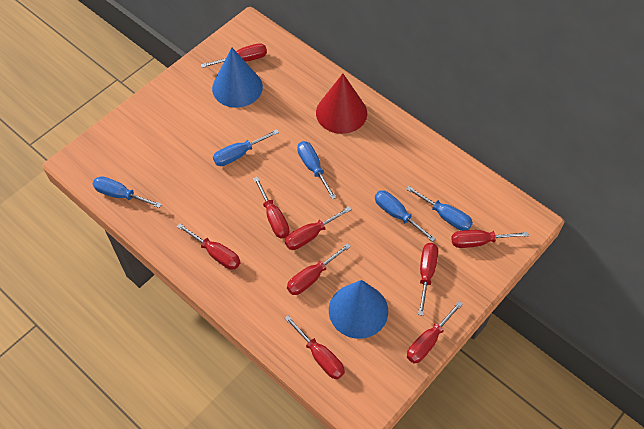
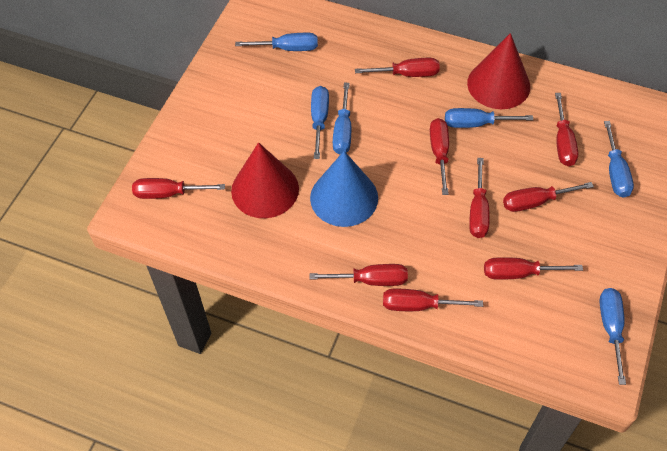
blue cone: 2 -> 1
blue screwdriver: 5 -> 6
red cone: 1 -> 2

